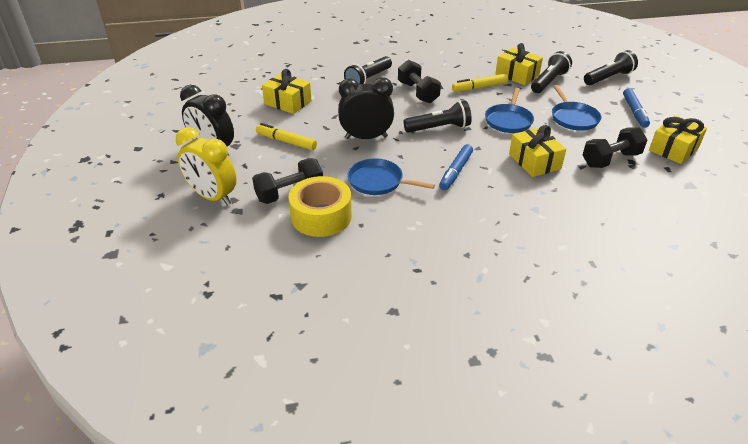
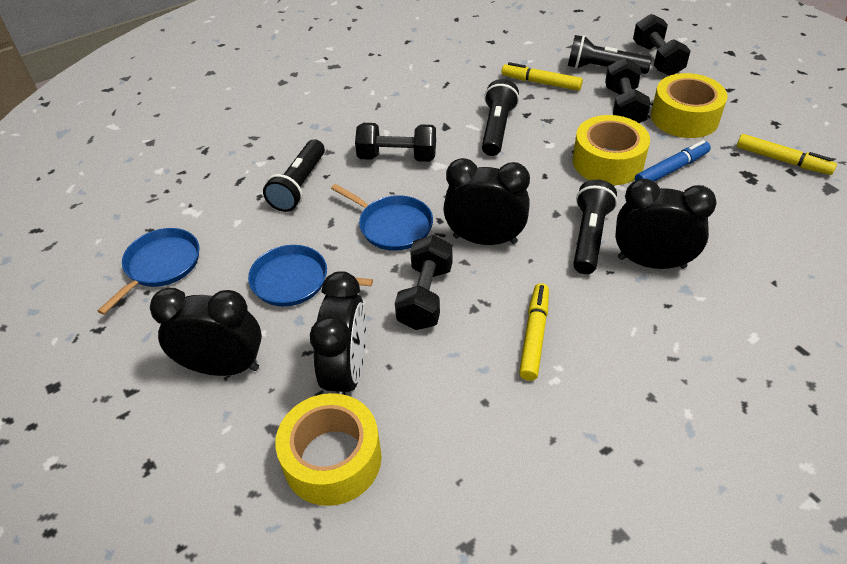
black clock: 2 -> 4
black dumbbell: 3 -> 4
blue marker: 2 -> 1
yellow clock: 1 -> 0
yellow gift: 4 -> 0
yellow marker: 2 -> 3
yellow tape: 1 -> 3

